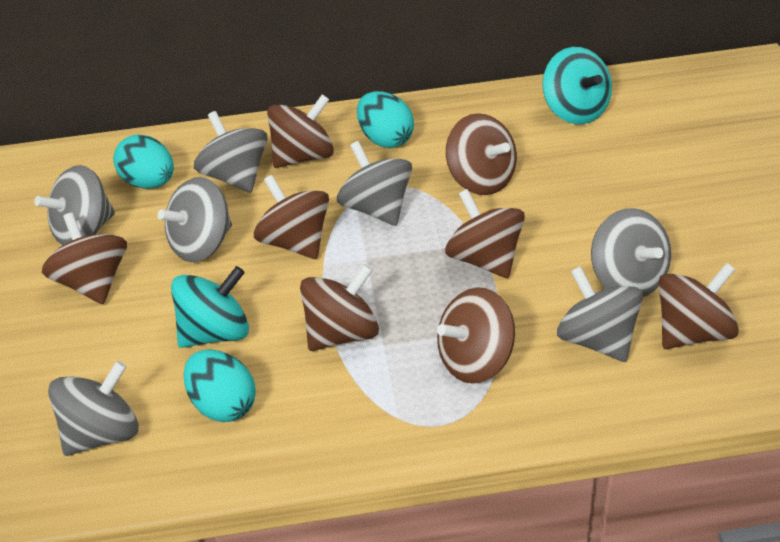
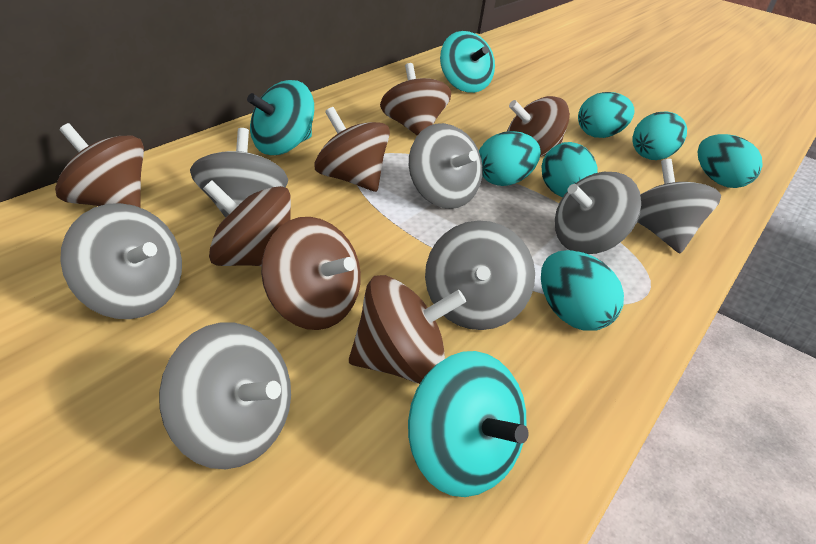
brown spinning top: 8 -> 7
turquoise egg: 3 -> 6
turquoise spinning top: 2 -> 3

